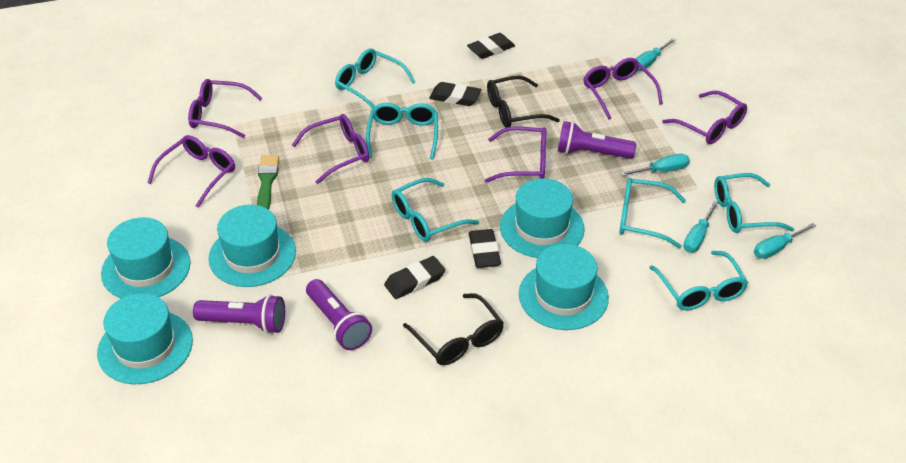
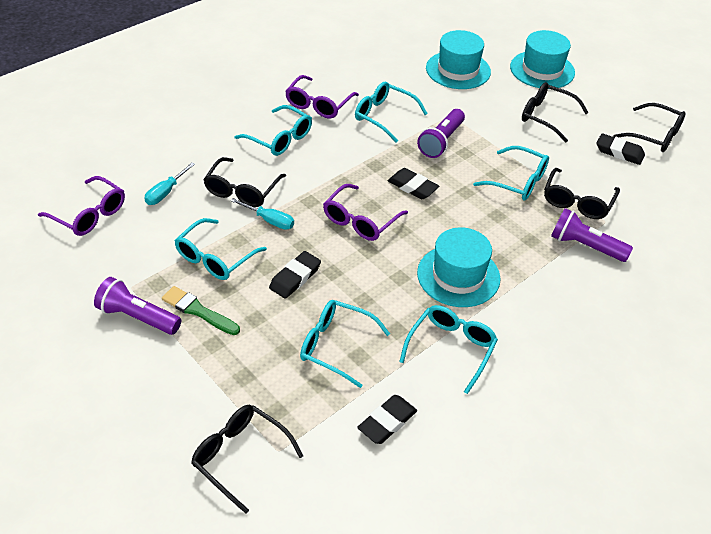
black glasses: 2 -> 5
purple glasses: 6 -> 3
turquoise hat: 5 -> 3
turquoise screwdriver: 4 -> 2

